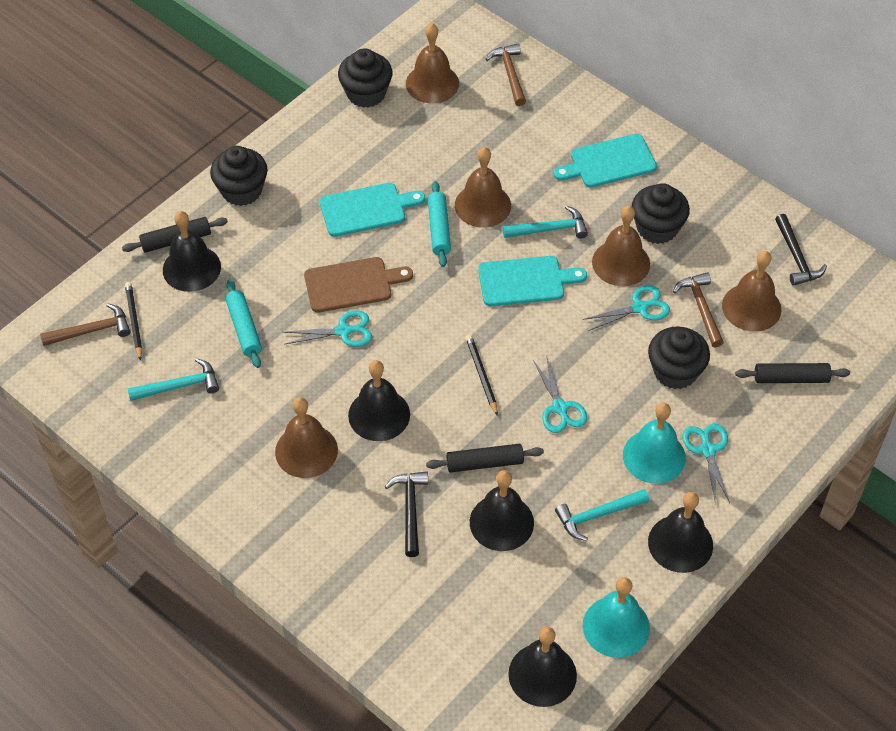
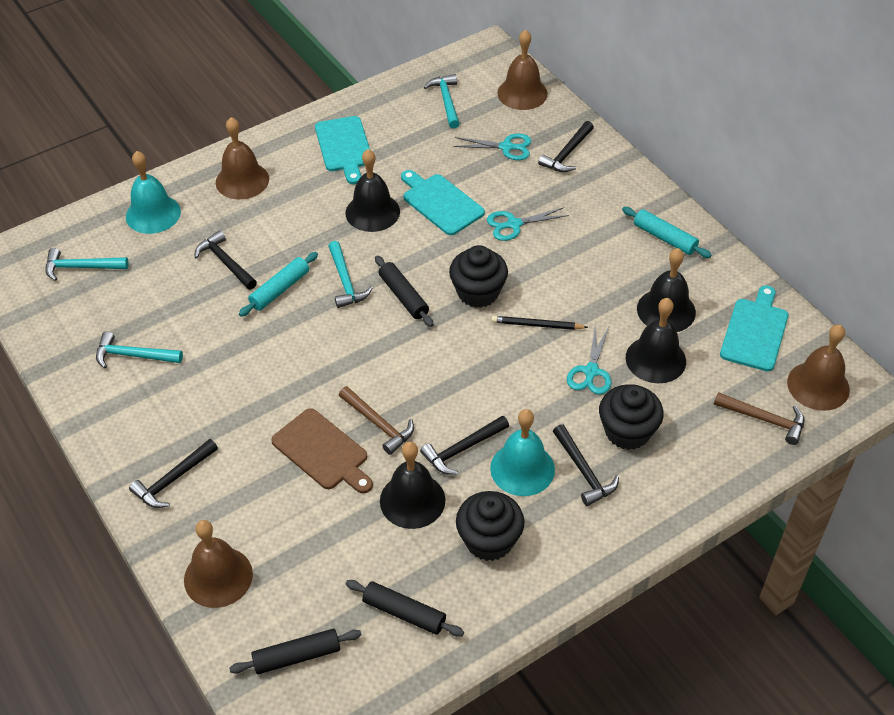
black bell: 5 -> 4
black cupcake: 4 -> 3
black hammer: 2 -> 5
black pencil: 2 -> 1
brown bell: 5 -> 4
brown hammer: 3 -> 2
turquoise hammer: 3 -> 4
turquoise scissors: 4 -> 3

